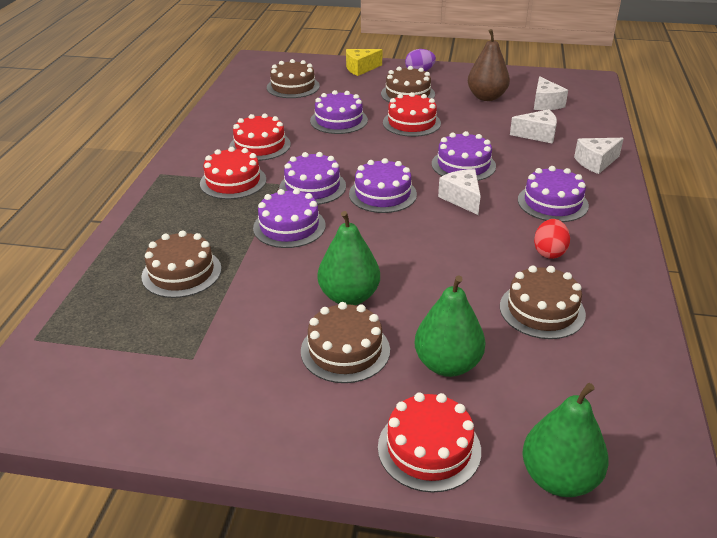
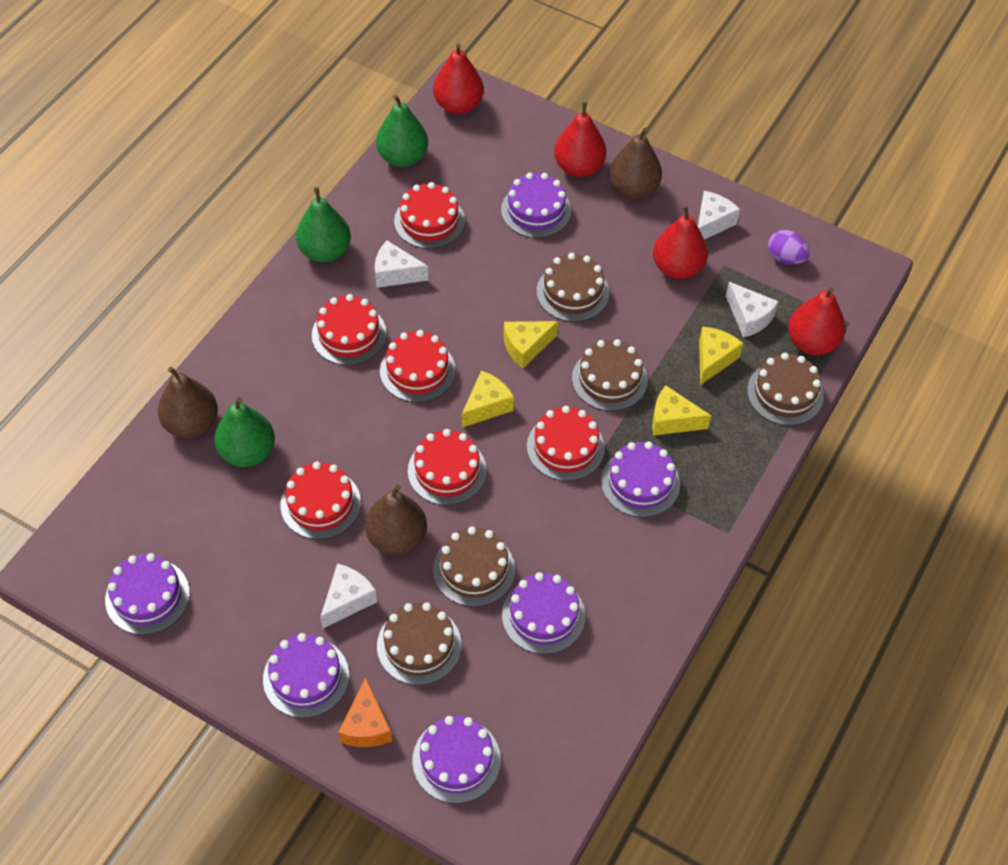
brown pear: 1 -> 3
orange cheese: 0 -> 1
red cake: 4 -> 6
red egg: 1 -> 0
red pear: 0 -> 4
yellow cheese: 1 -> 4

